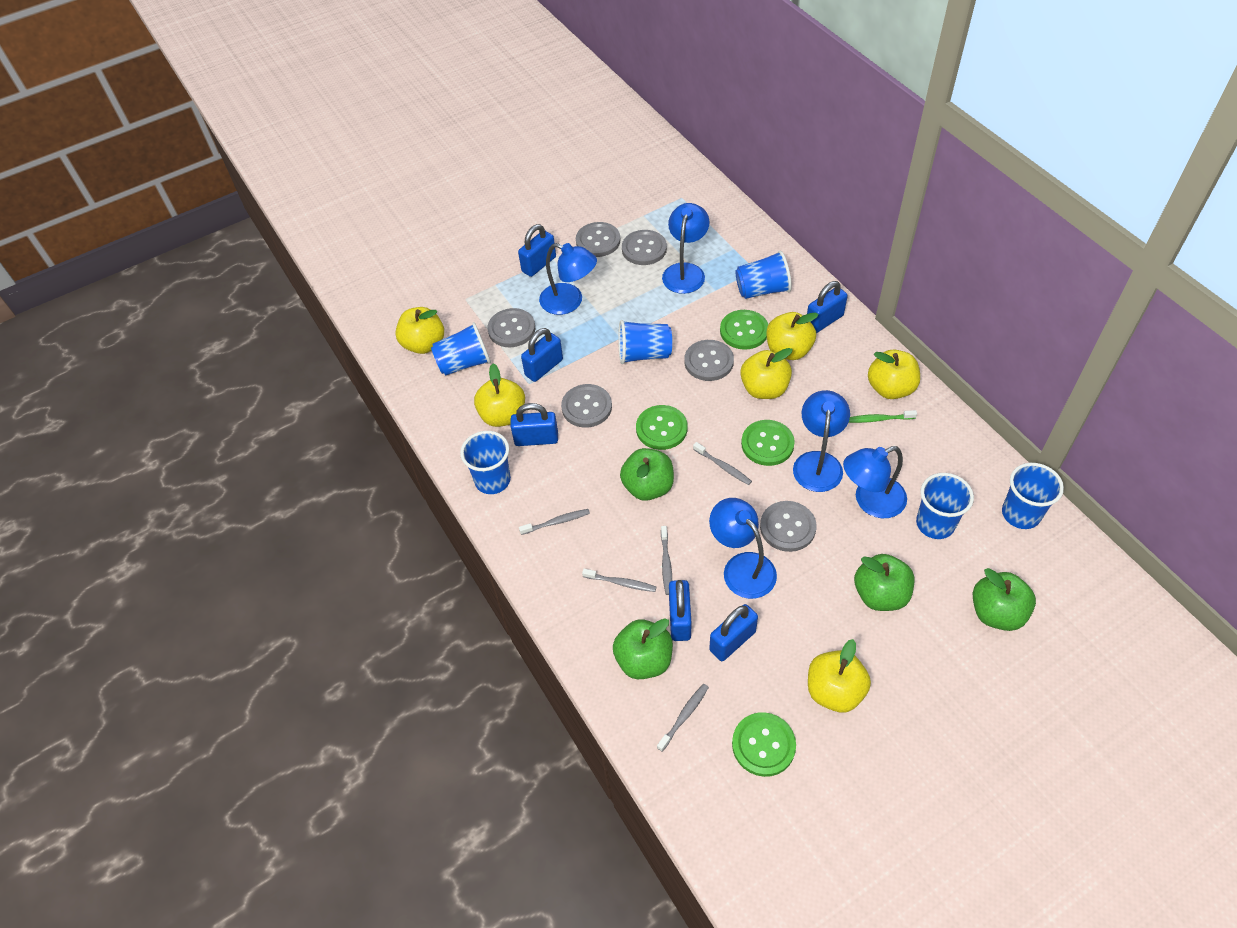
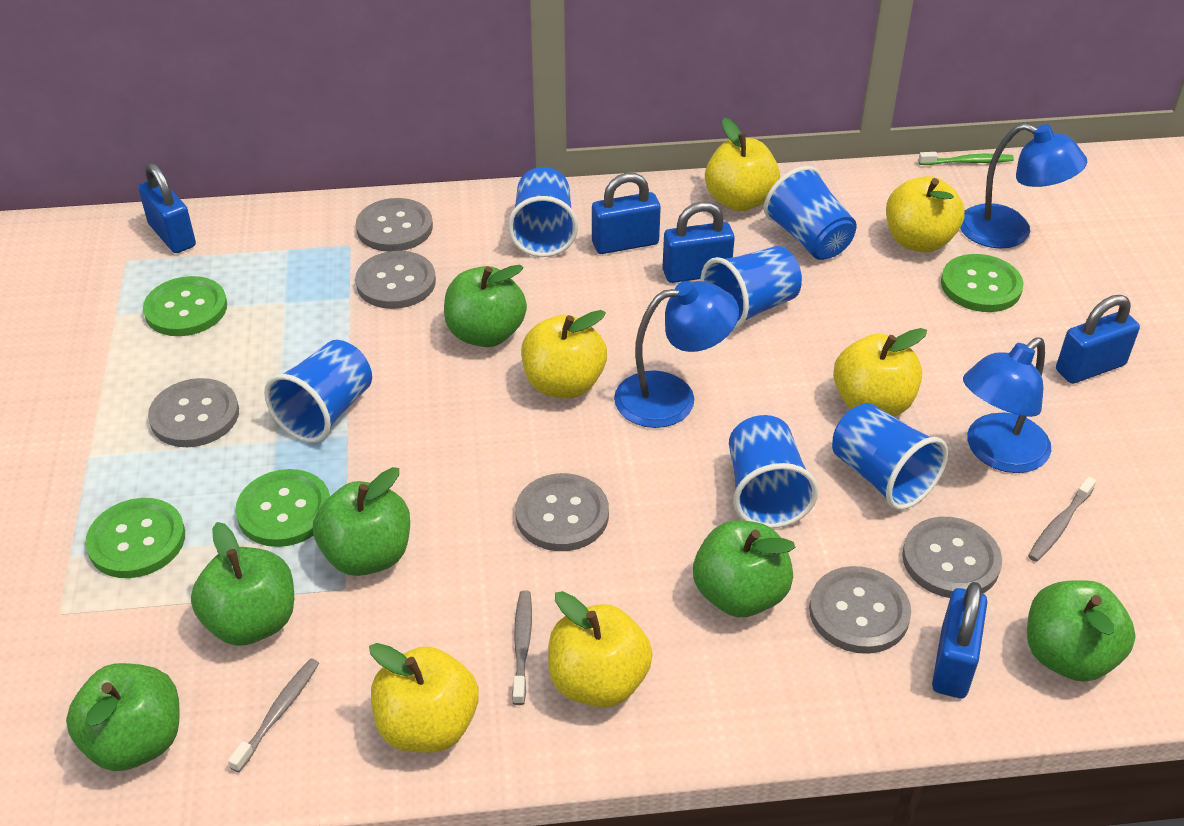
blue lamp: 5 -> 3
blue padlock: 6 -> 5
green apple: 4 -> 6
grey toothbrush: 5 -> 3

